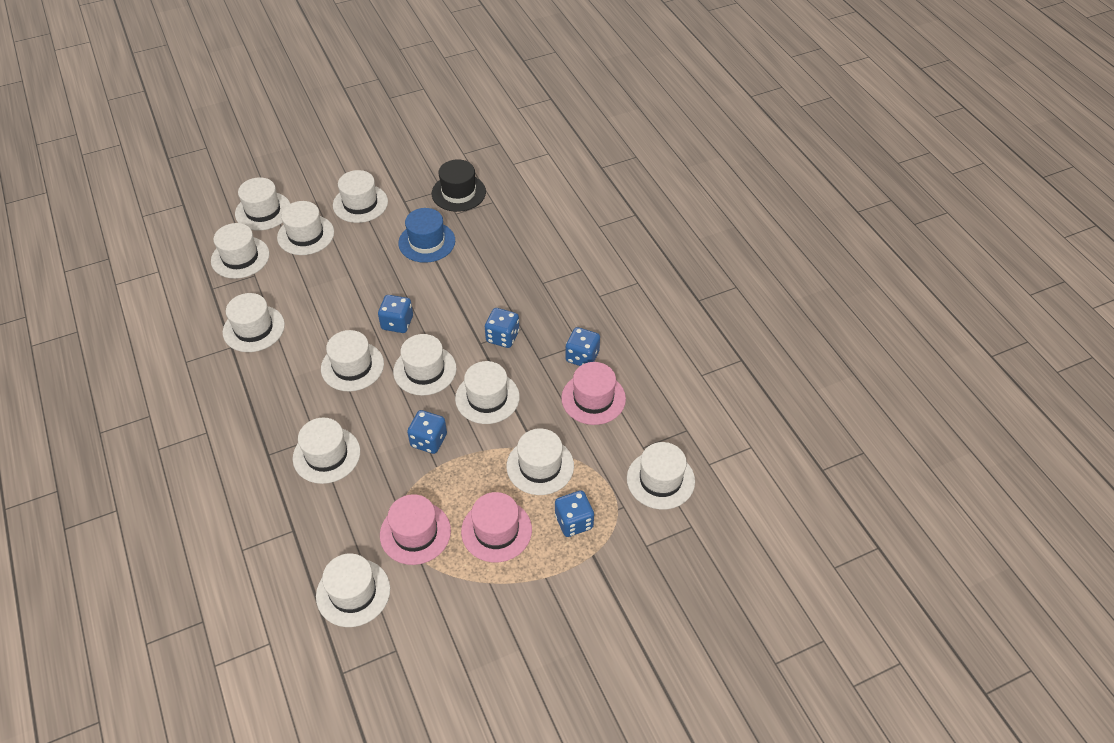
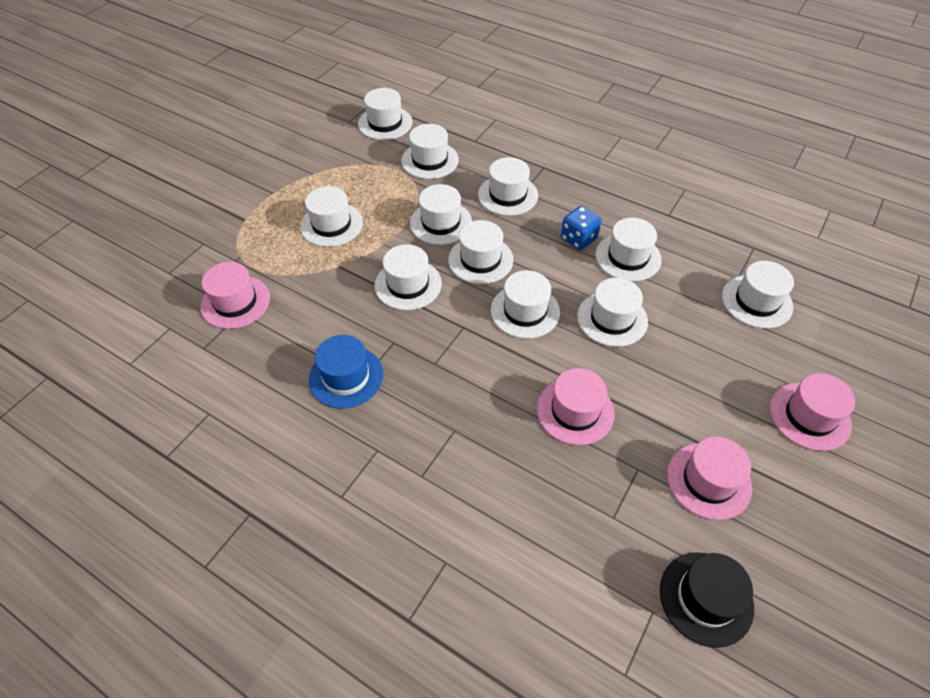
blue dice: 5 -> 1
pink hat: 3 -> 4
white hat: 12 -> 11

